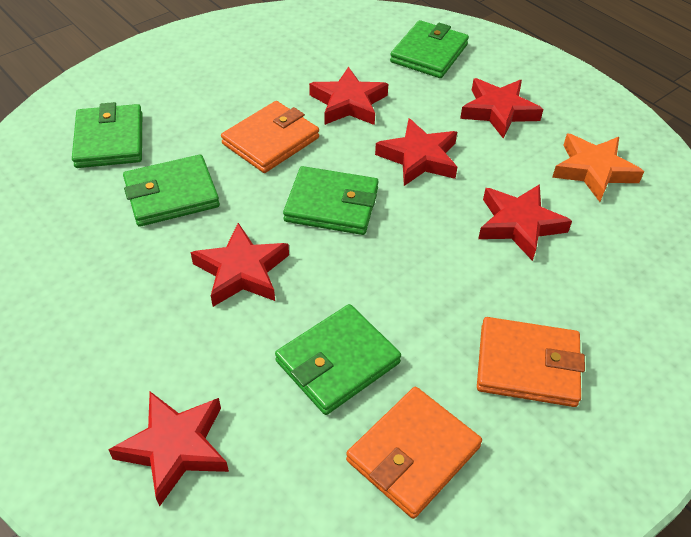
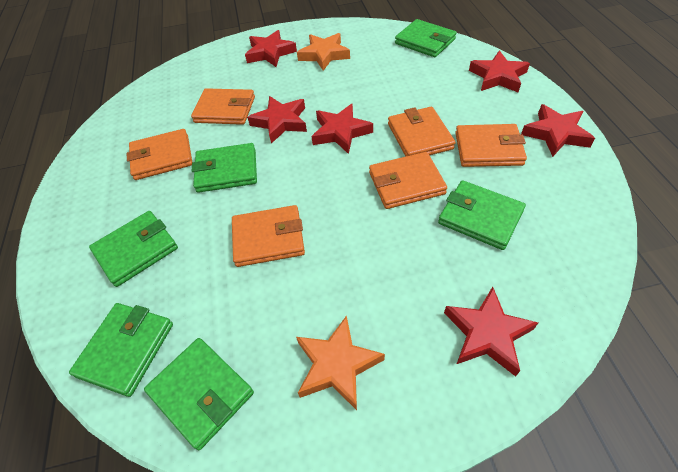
green wallet: 5 -> 6
orange star: 1 -> 2
orange wallet: 3 -> 6

